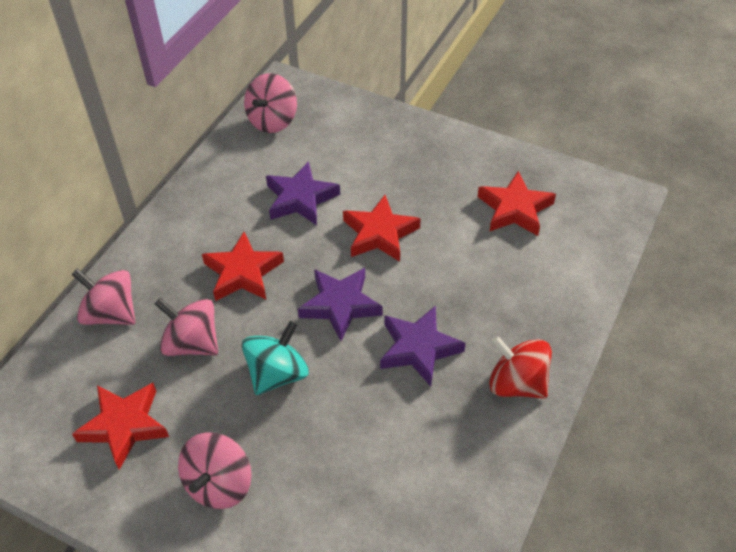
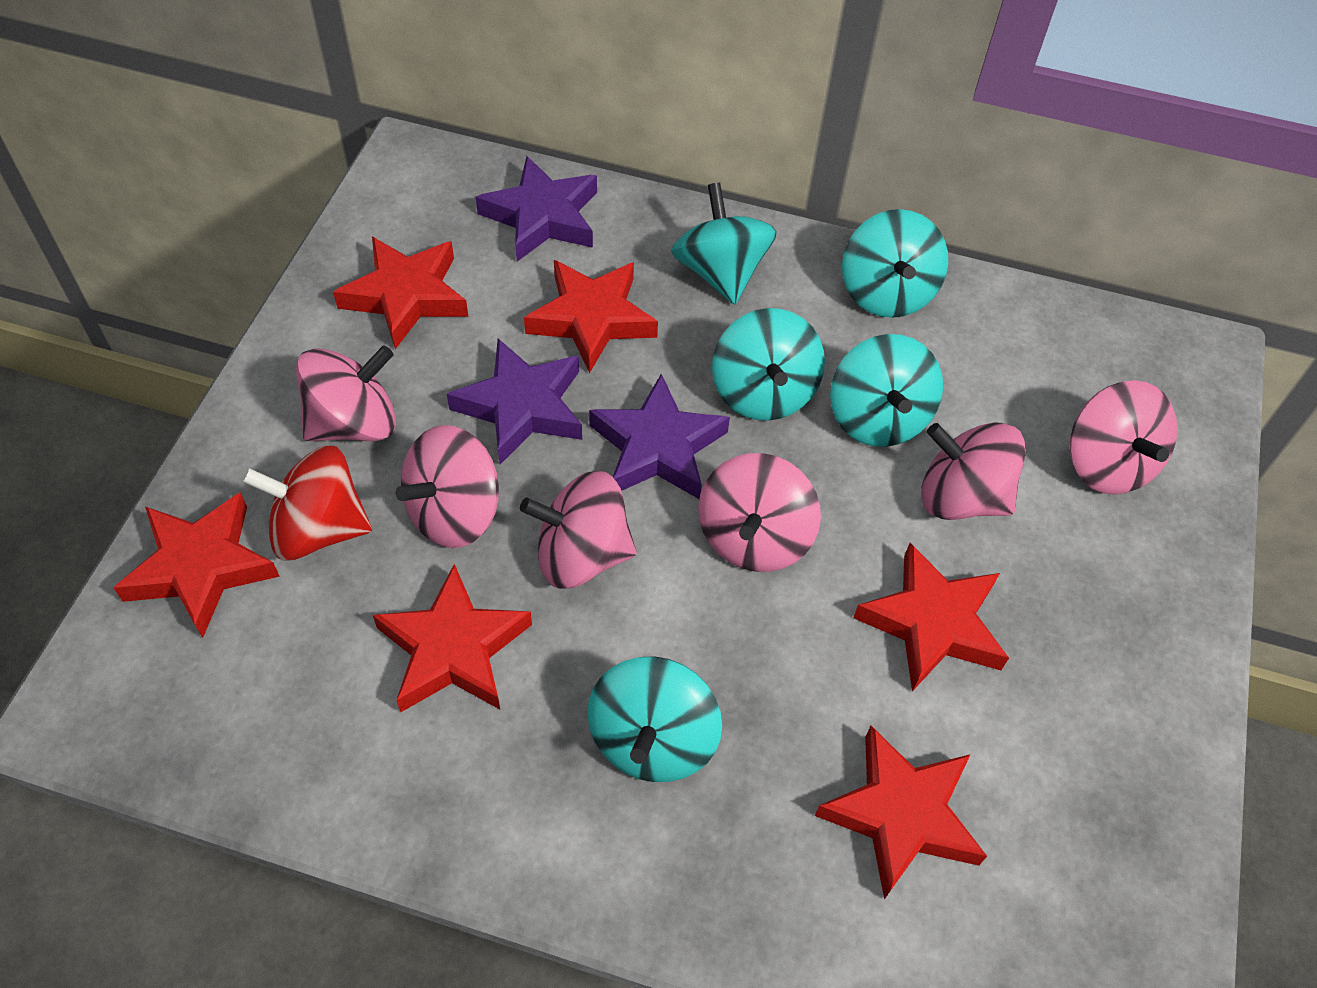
pink spinning top: 4 -> 6
red star: 4 -> 6
turquoise spinning top: 1 -> 5

